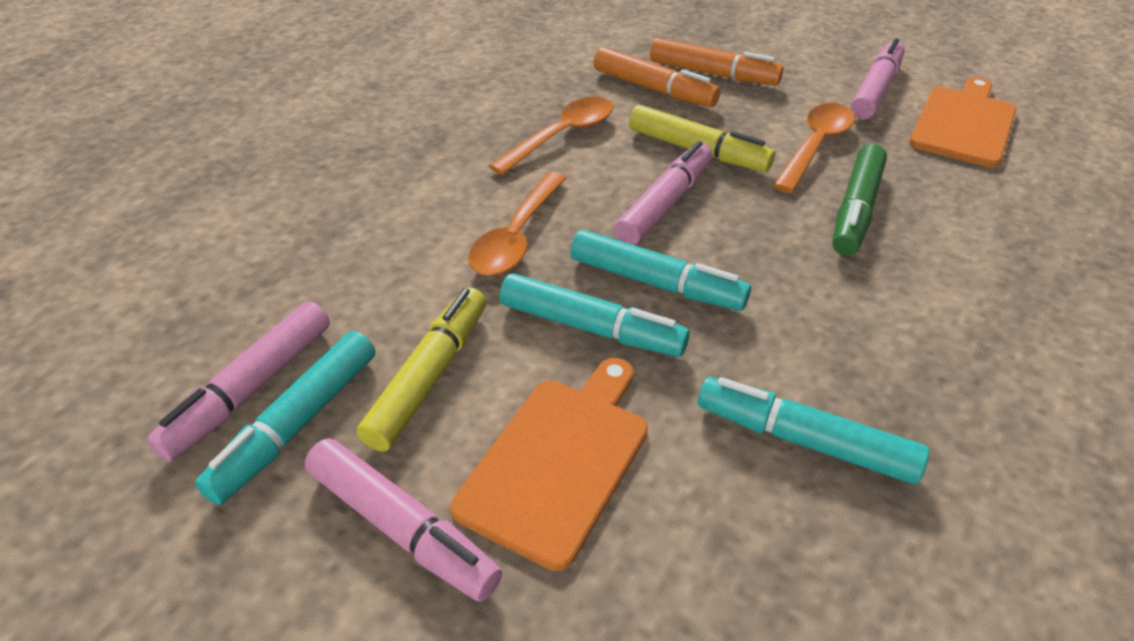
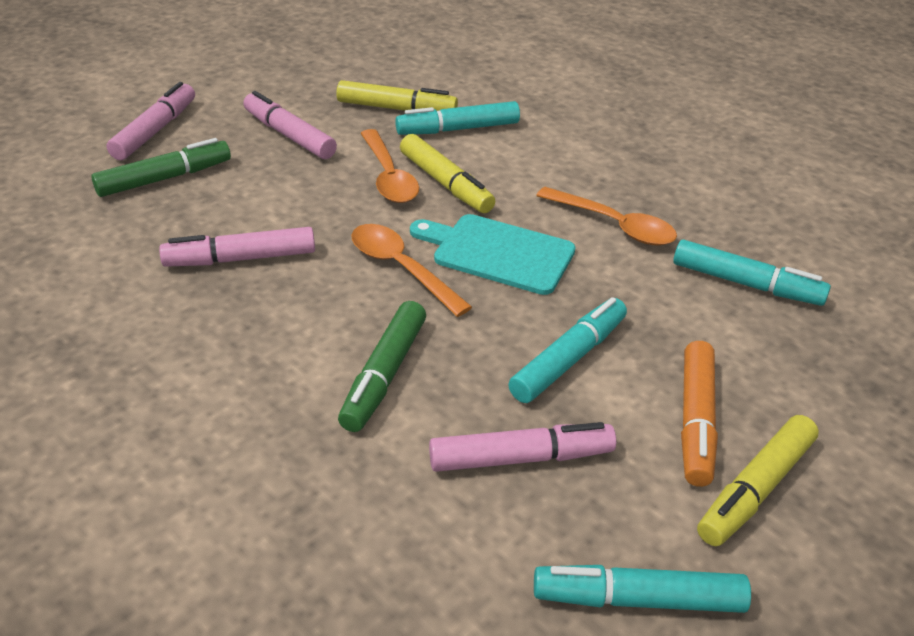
green marker: 1 -> 2
orange cutting board: 2 -> 0
orange marker: 2 -> 1
turquoise cutting board: 0 -> 1
yellow marker: 2 -> 3

